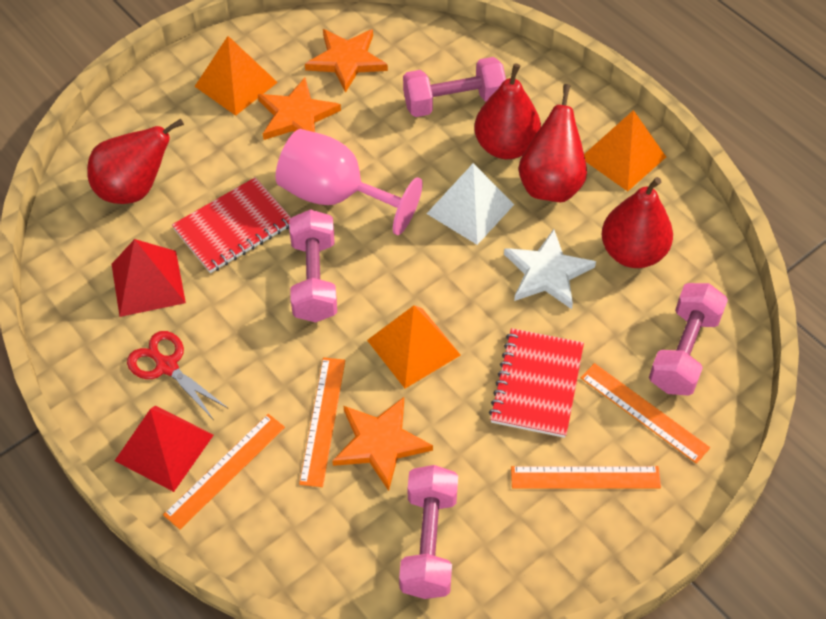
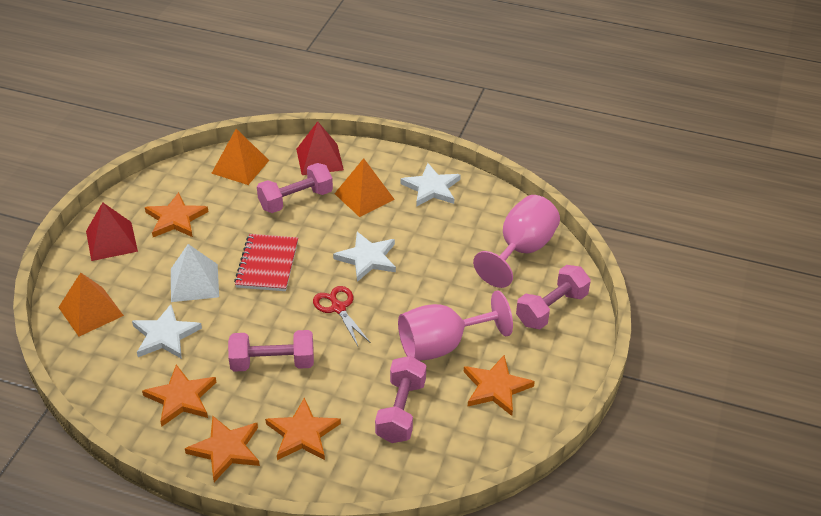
orange ruler: 4 -> 0
orange star: 3 -> 5
pink goblet: 1 -> 2
red notebook: 2 -> 1
red pear: 4 -> 0
white star: 1 -> 3

